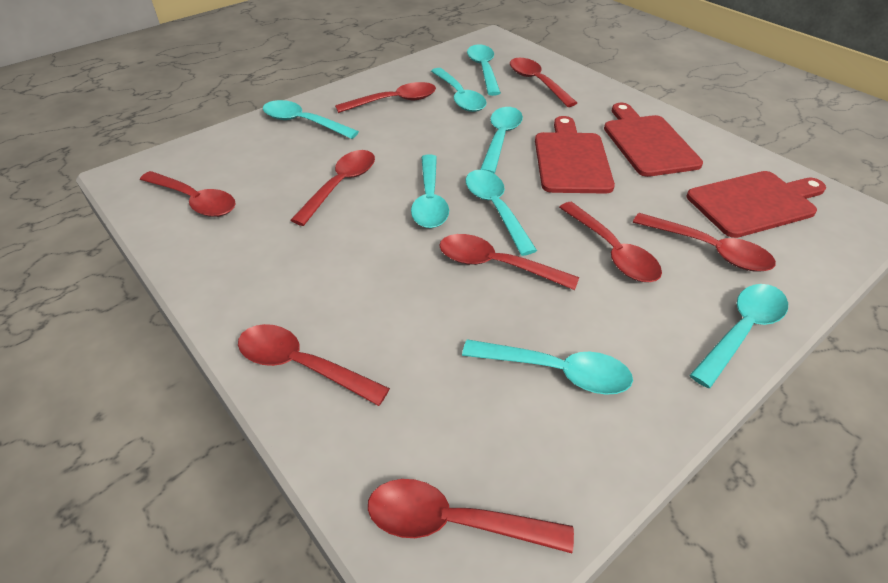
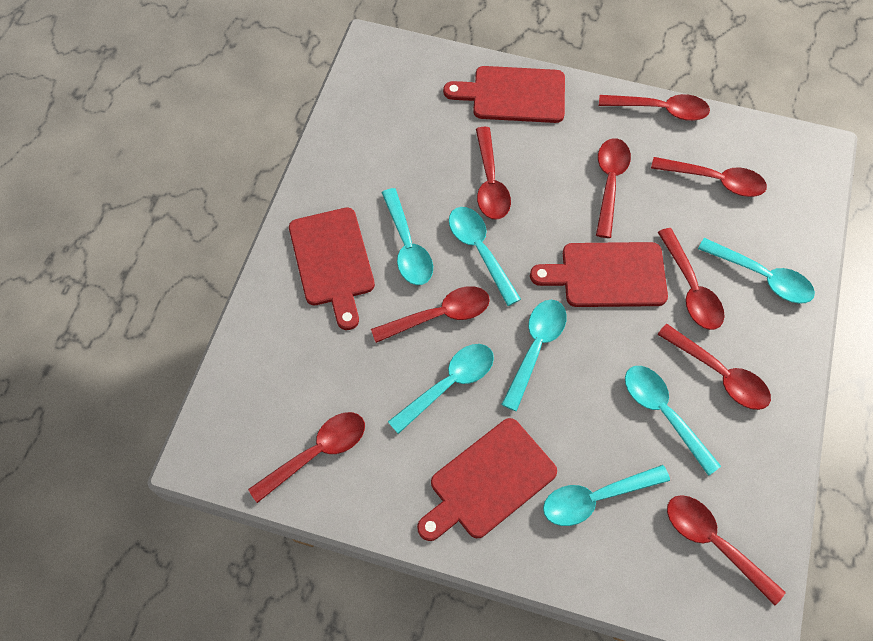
red cutting board: 3 -> 4
turquoise spoon: 8 -> 7

